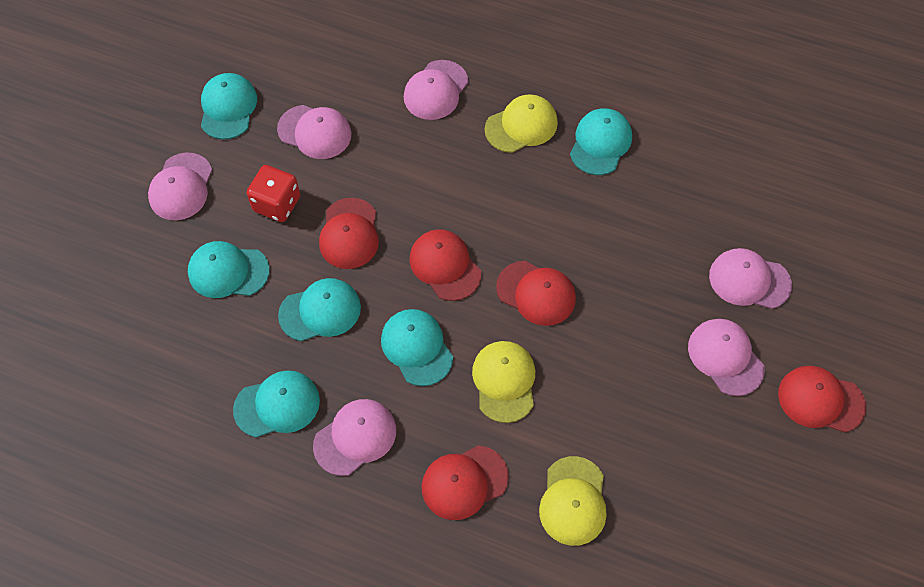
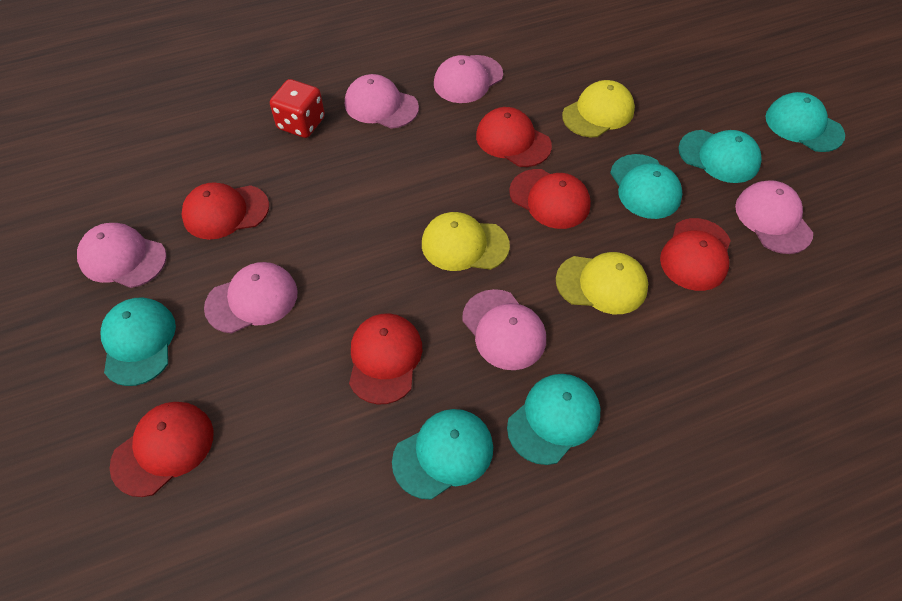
red cap: 5 -> 6

